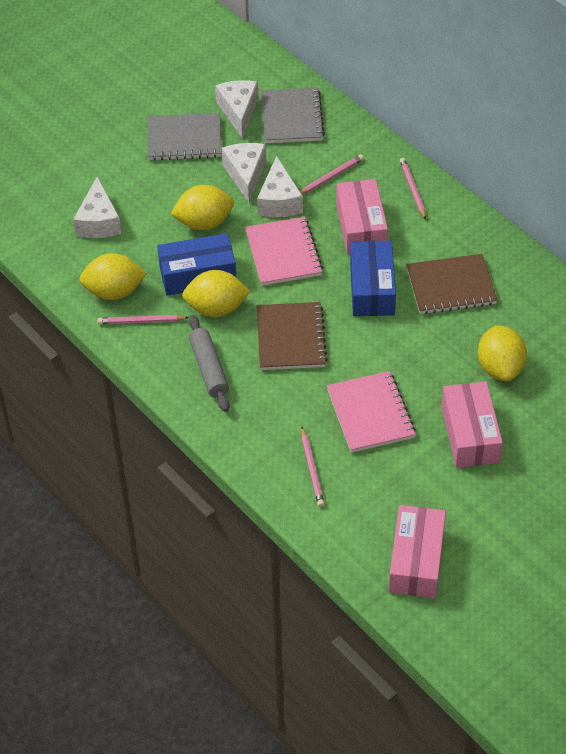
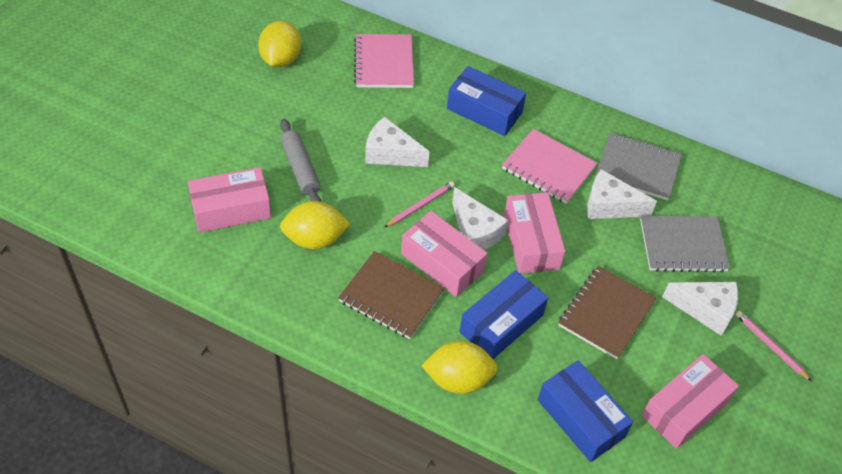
blue box: 2 -> 3
pink box: 3 -> 4
pink pencil: 4 -> 2
yellow lemon: 4 -> 3

